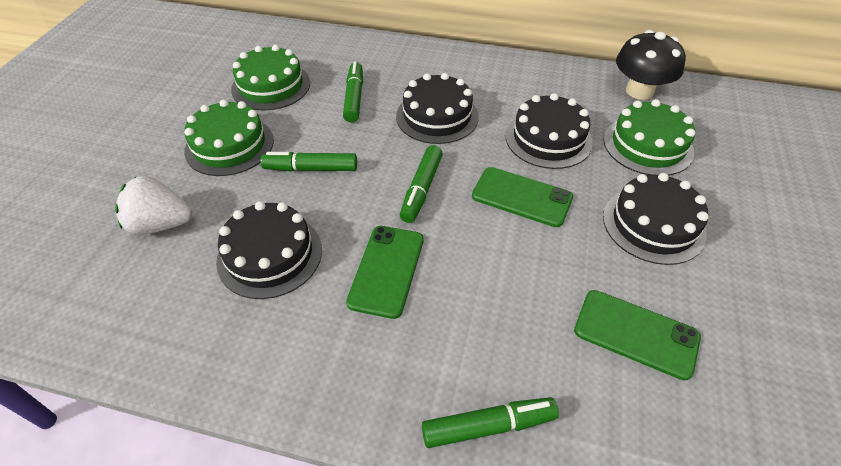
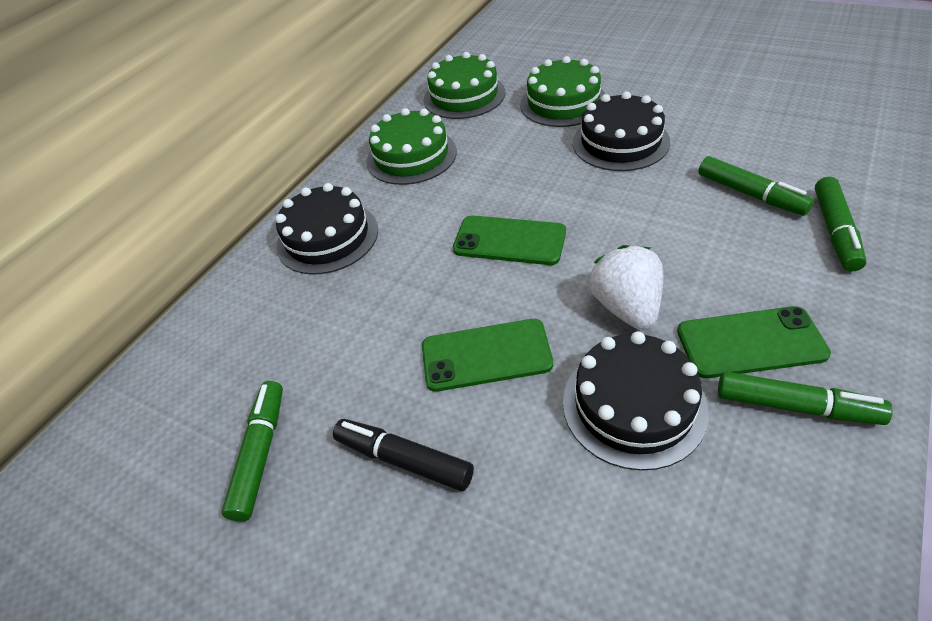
black cake: 4 -> 3
black marker: 0 -> 1
black mushroom: 1 -> 0

